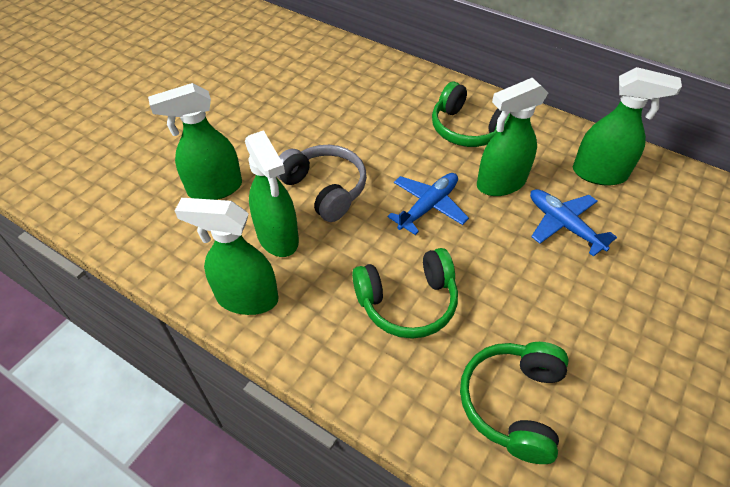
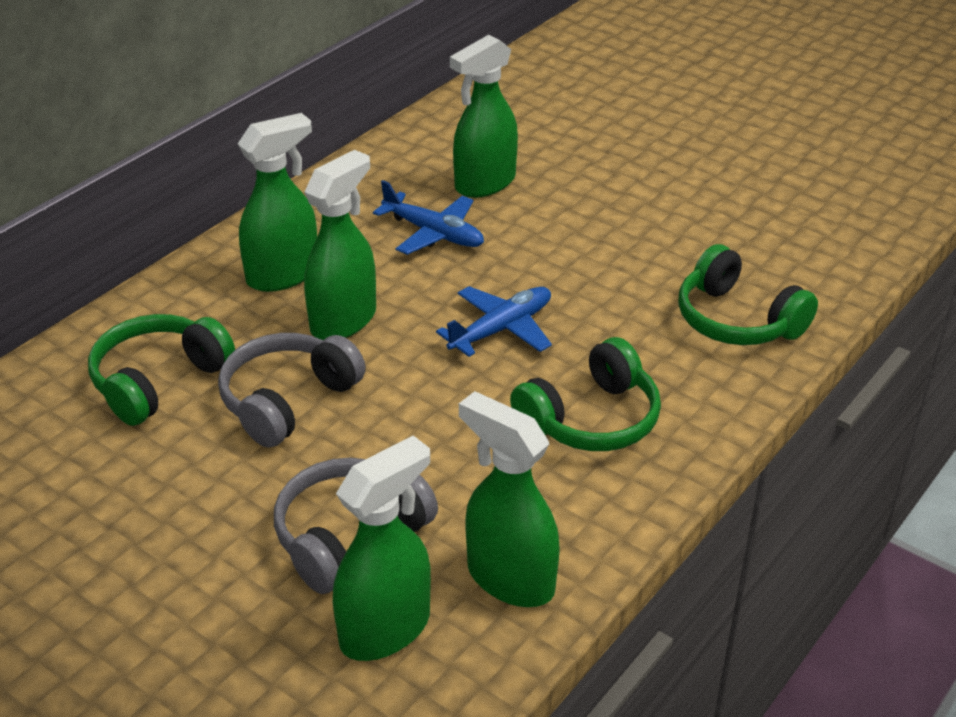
grey headphones: 1 -> 2

